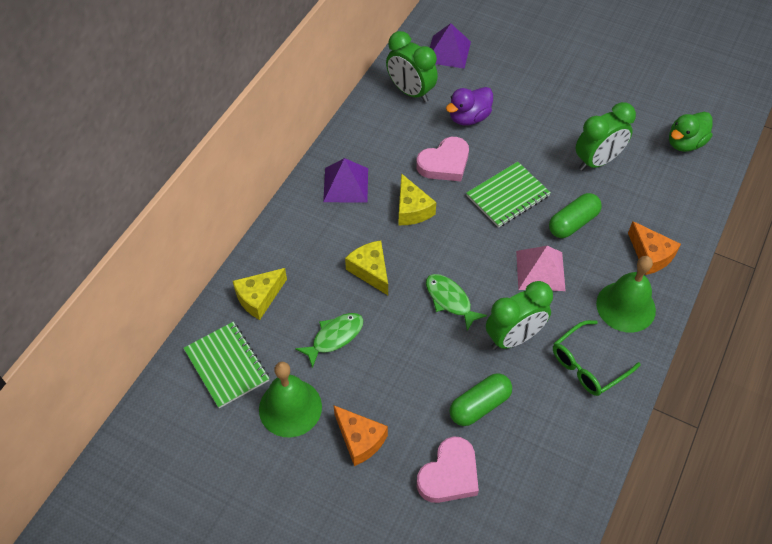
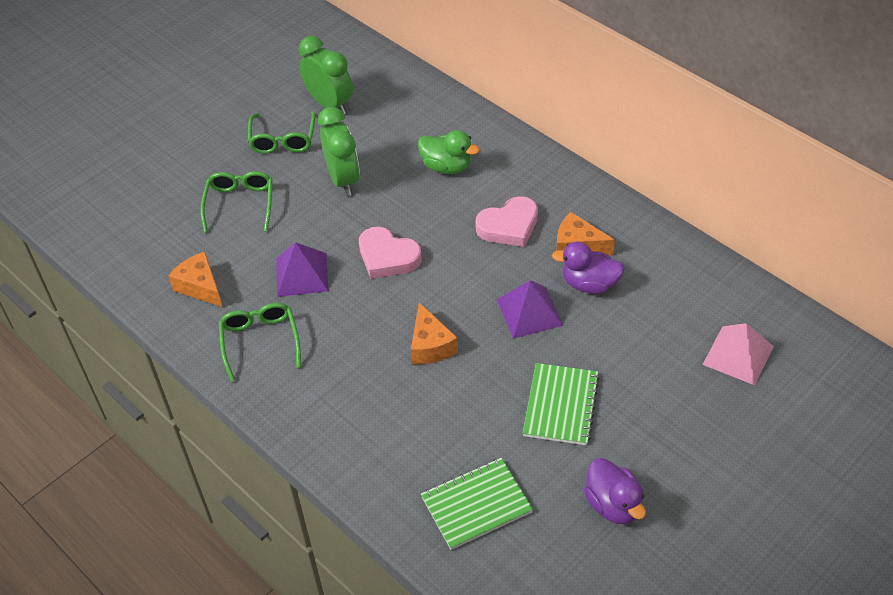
green bell: 2 -> 0
green capsule: 2 -> 0
green clock: 3 -> 2
green fish: 2 -> 0
green glasses: 1 -> 3
orange cheese: 2 -> 3
purple duck: 1 -> 2
yellow cheese: 3 -> 0

